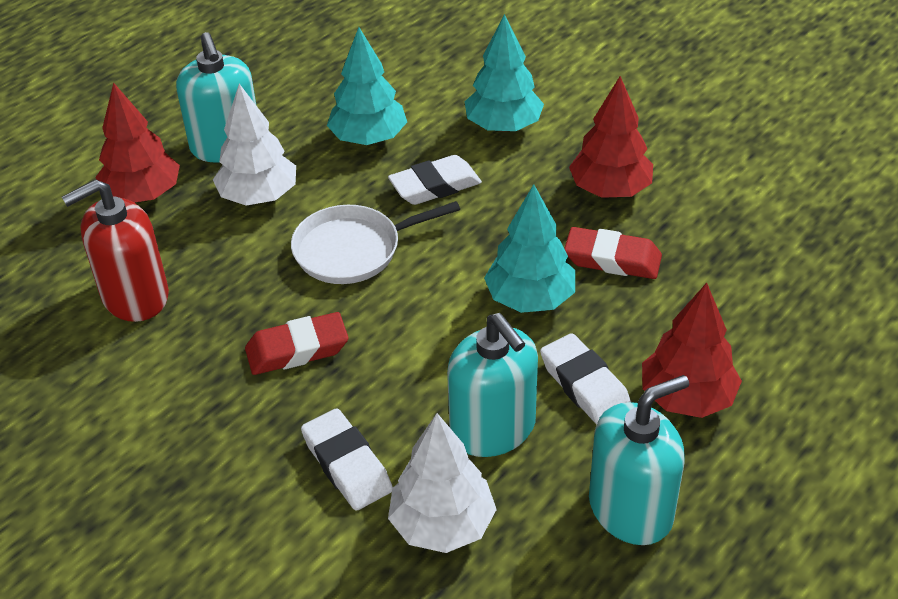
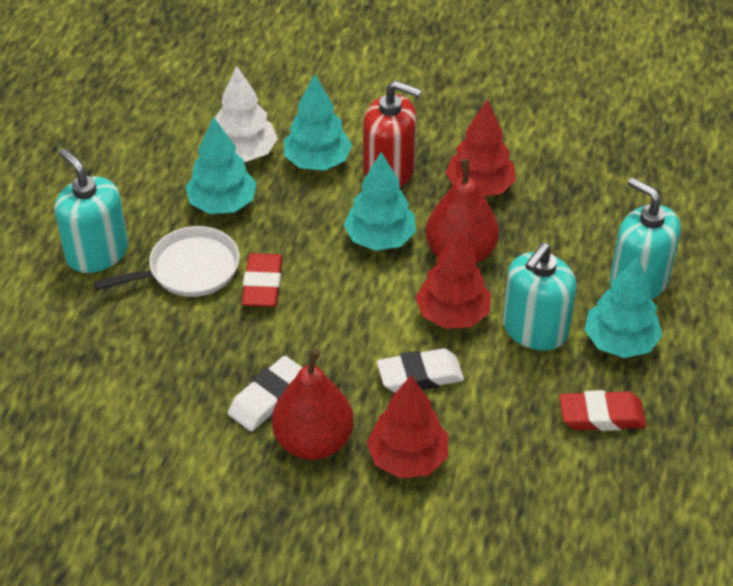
red pear: 0 -> 2
turquoise tree: 3 -> 4
white eraser: 3 -> 2
white tree: 2 -> 1

